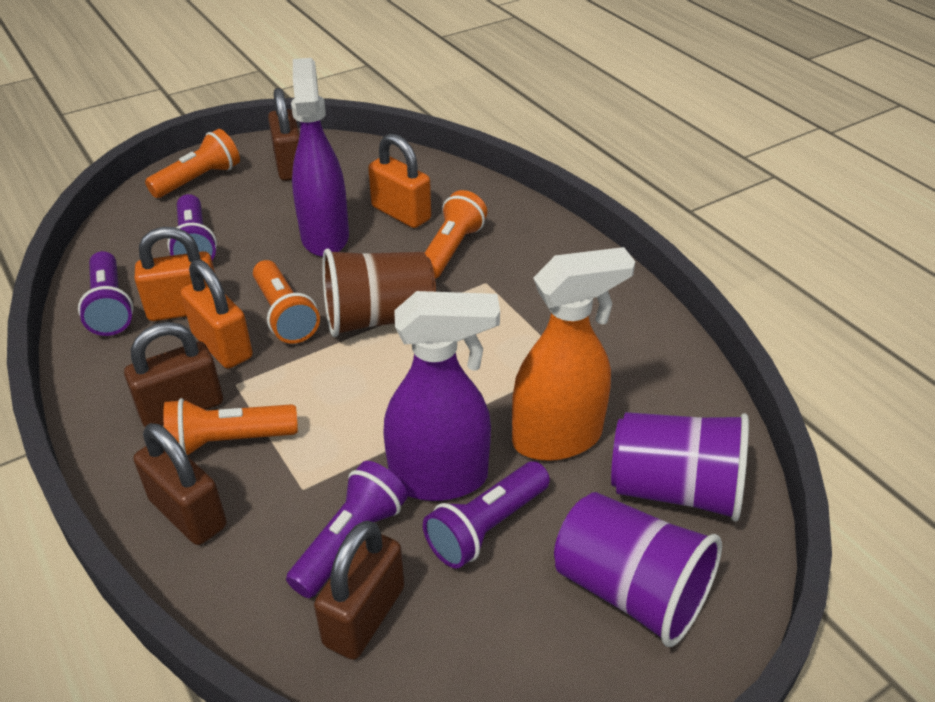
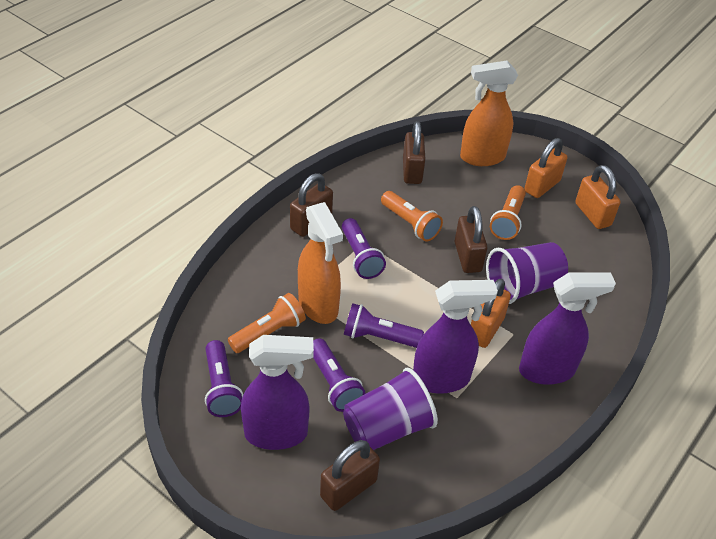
brown cup: 1 -> 0
orange flashlight: 4 -> 3
orange spray bottle: 1 -> 2
purple spray bottle: 2 -> 3

